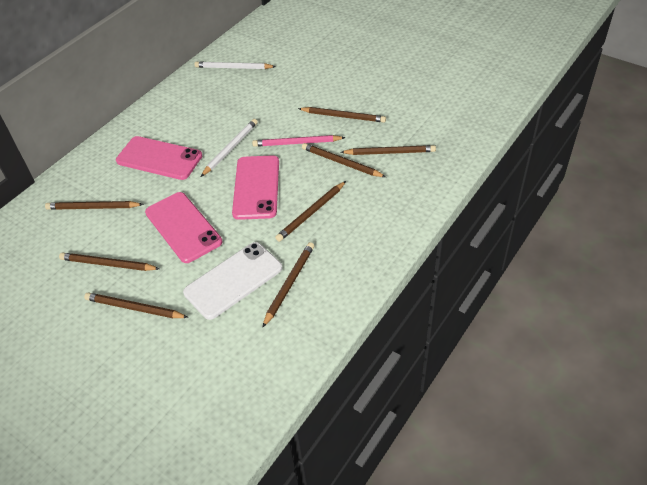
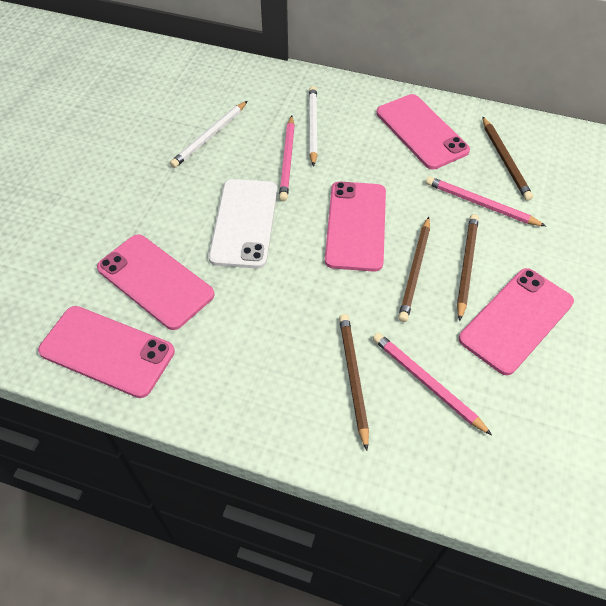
brown pencil: 8 -> 4
pink pencil: 1 -> 3
pink phone: 3 -> 5

